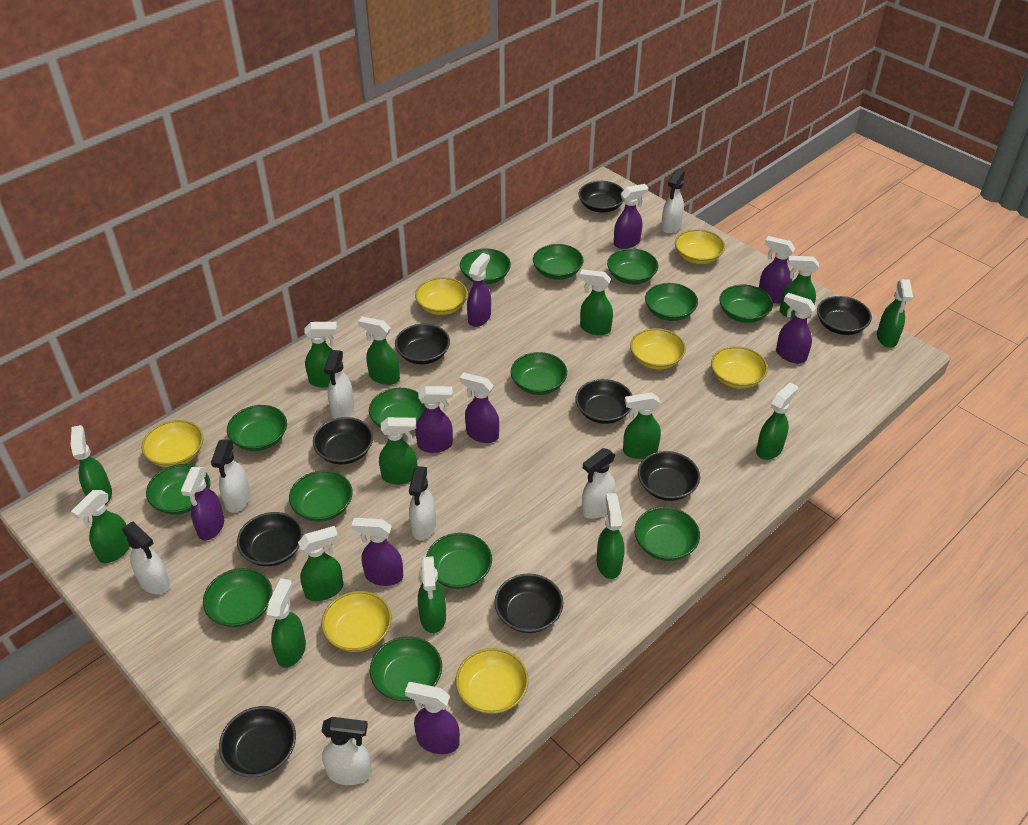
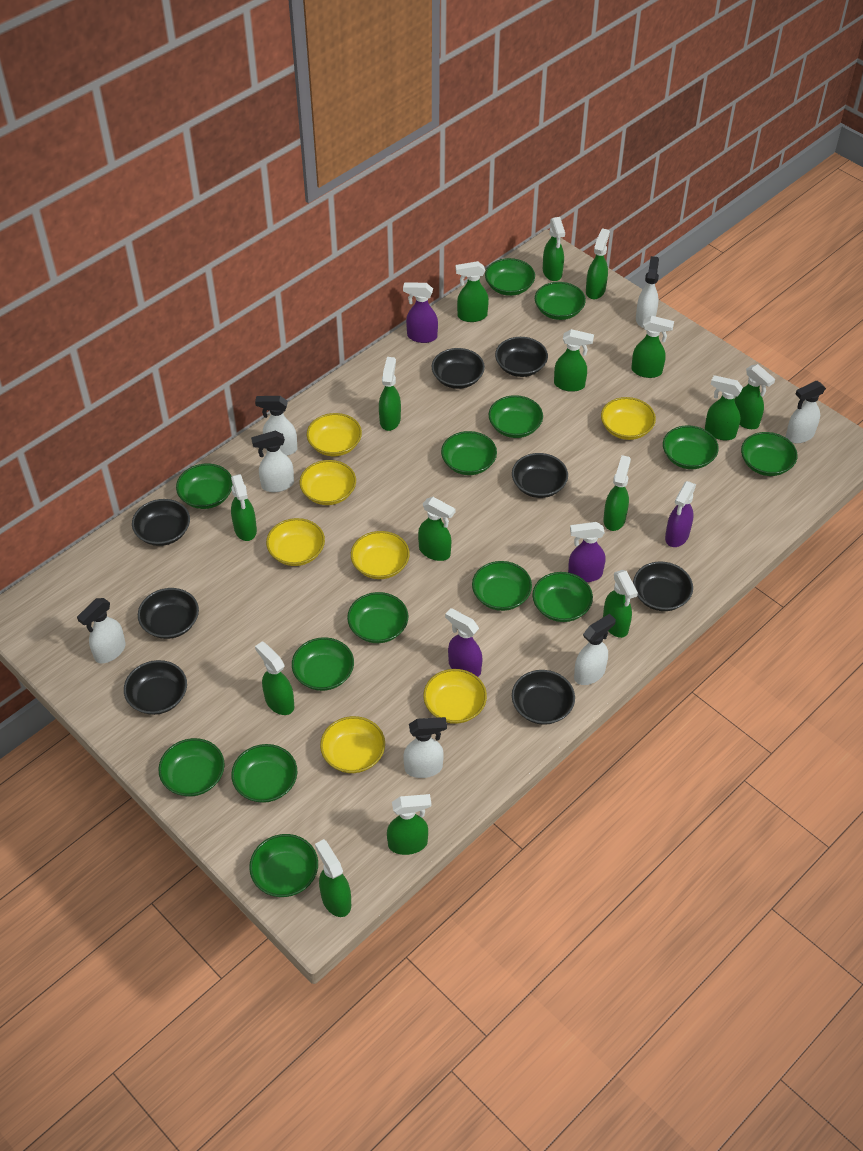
black bowl: 9 -> 8
green spray bottle: 14 -> 15
purple spray bottle: 9 -> 4

